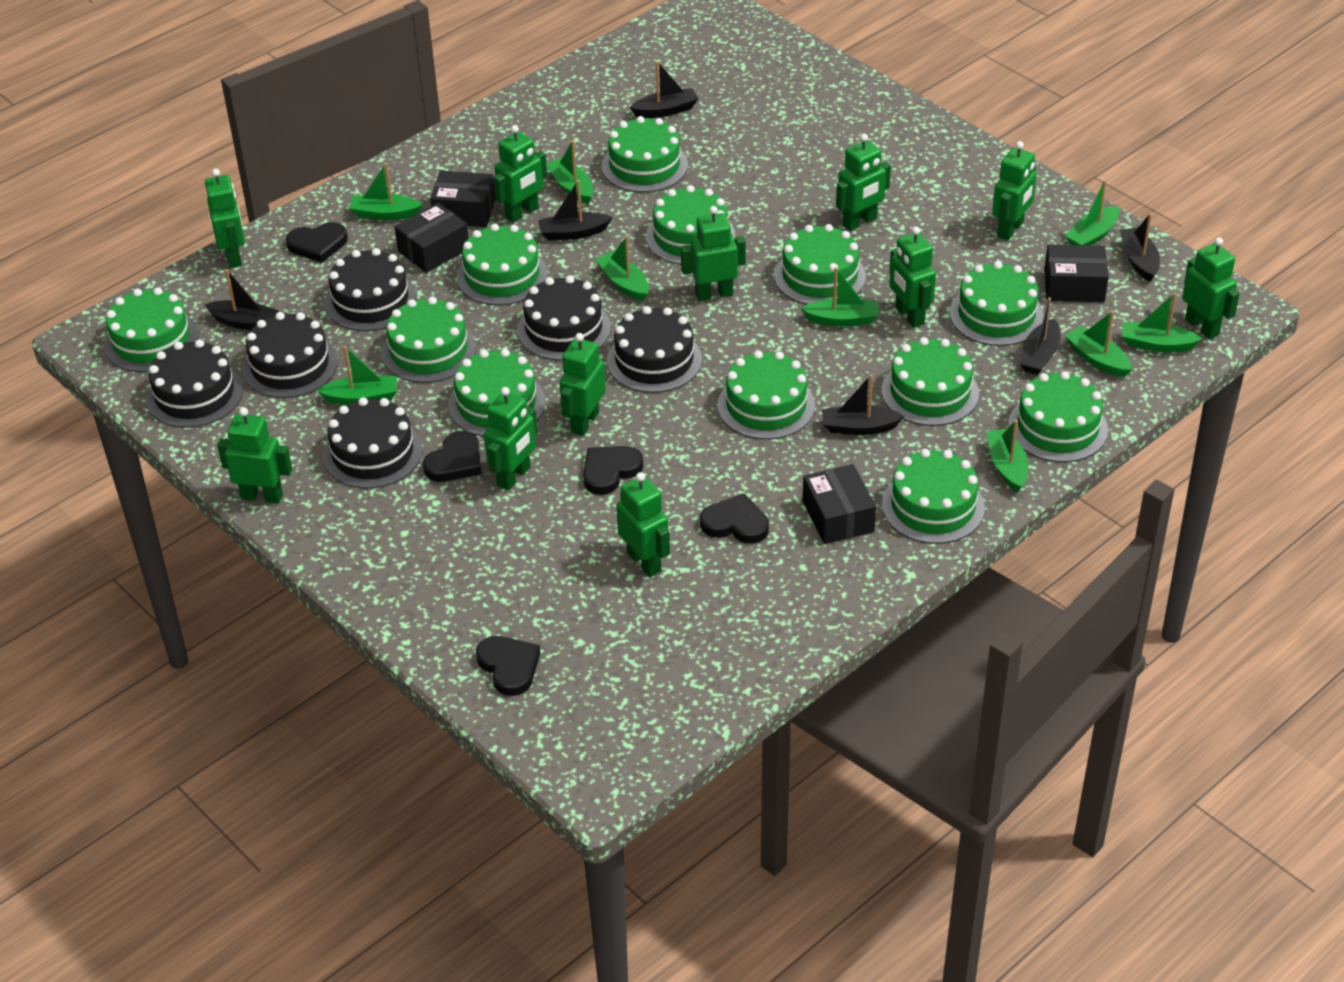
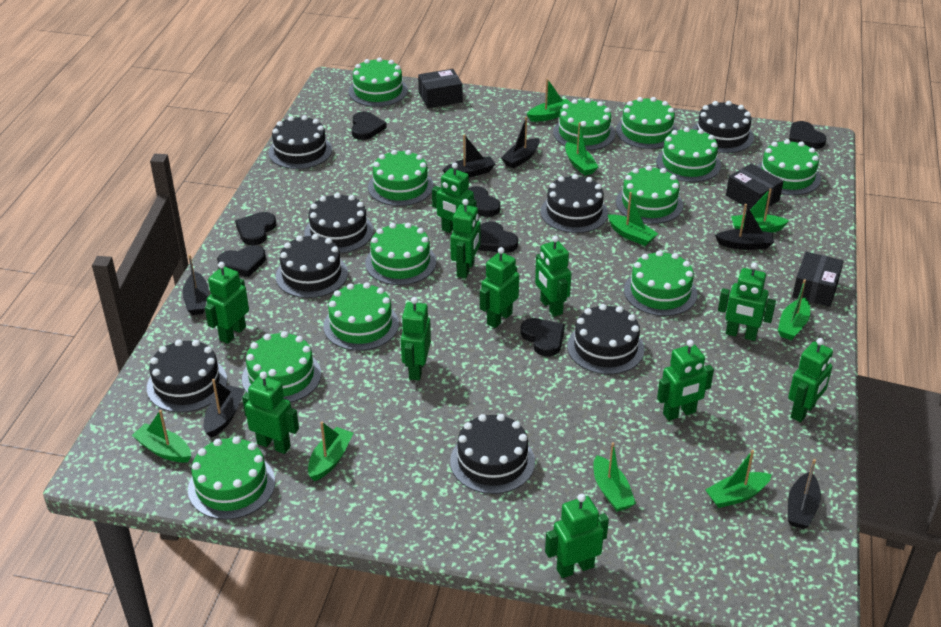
black box: 4 -> 3
black cake: 6 -> 8
black heart: 5 -> 7

